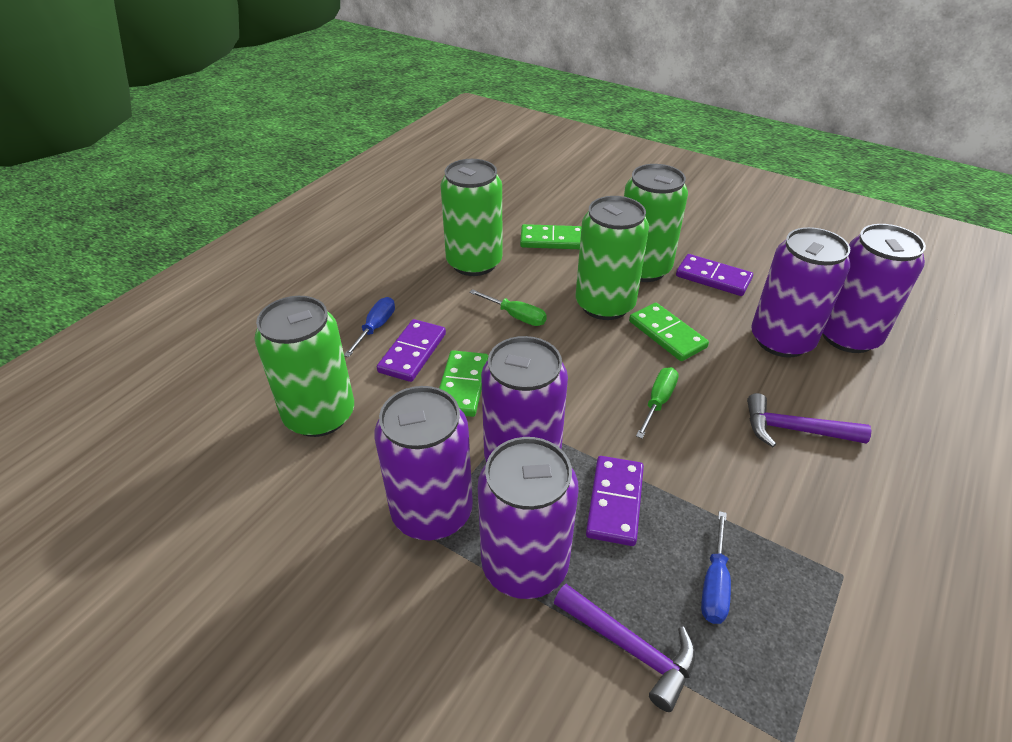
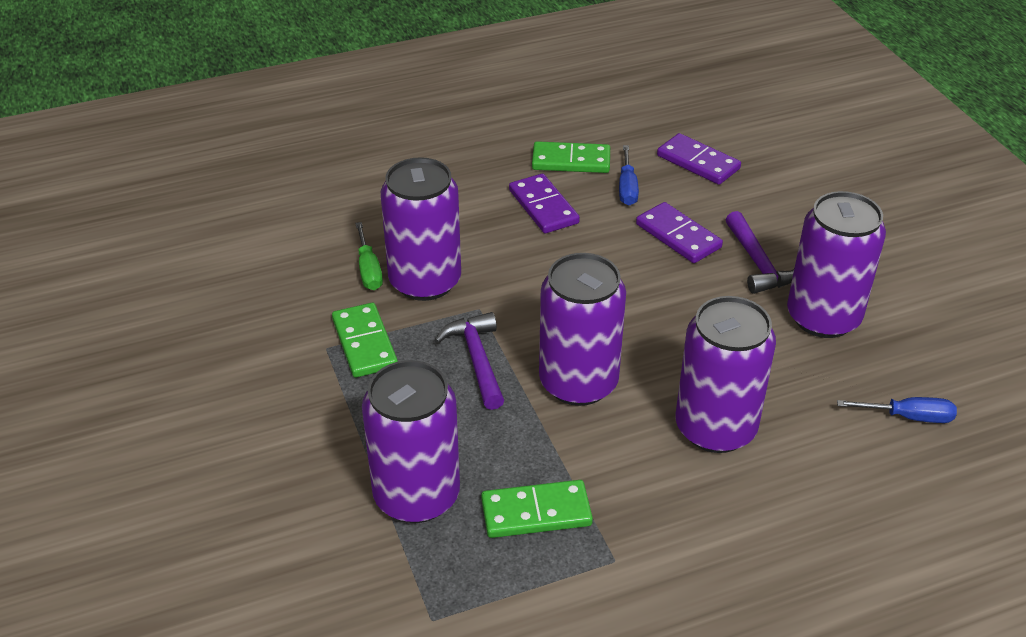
green can: 4 -> 0
green screwdriver: 2 -> 1

